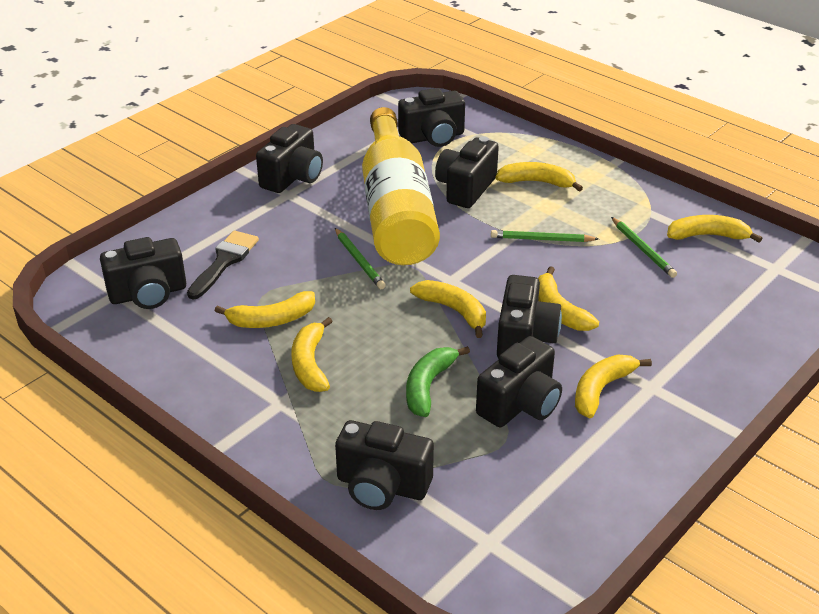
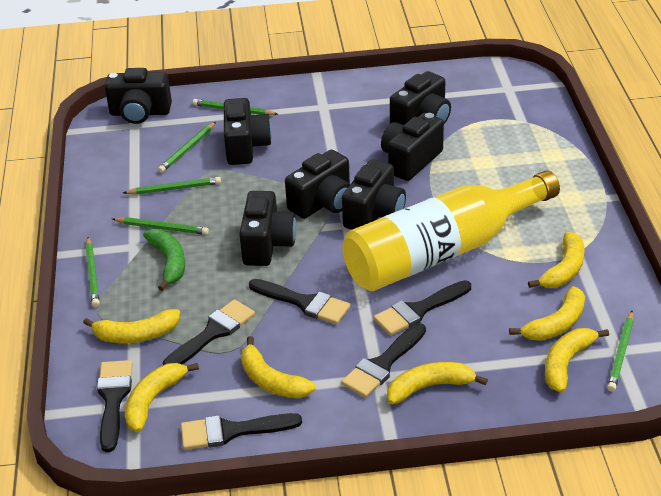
black brush: 1 -> 6
green pencil: 3 -> 6

